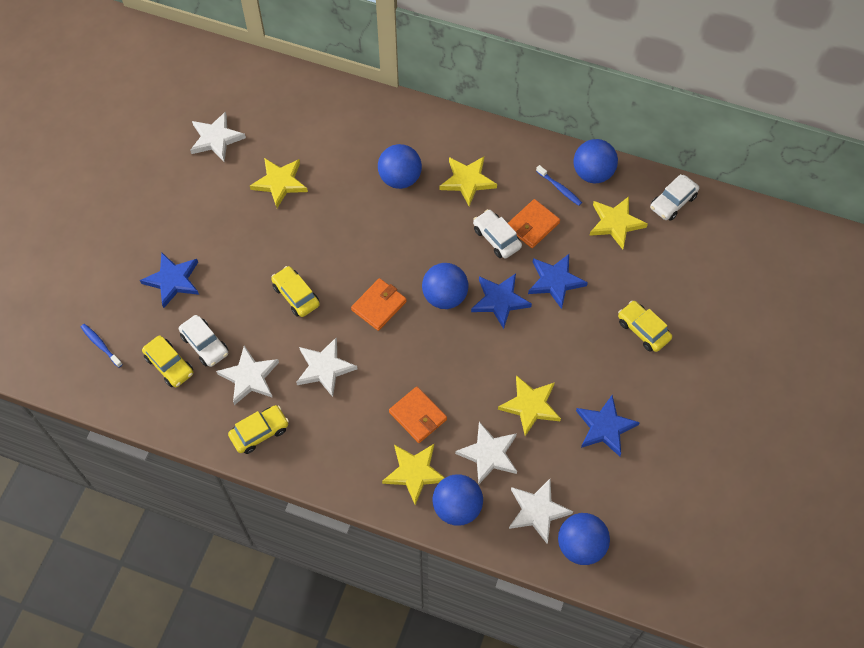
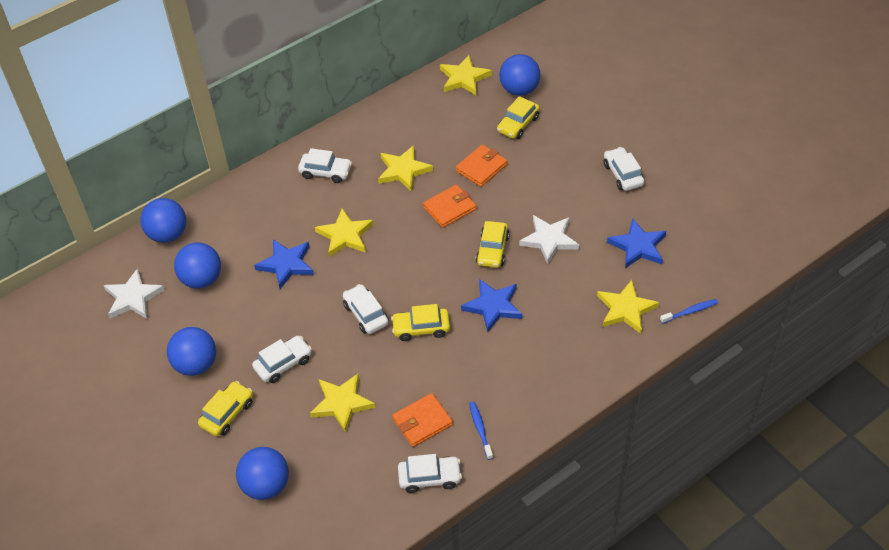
blue star: 4 -> 3
white car: 3 -> 5
white star: 5 -> 2

